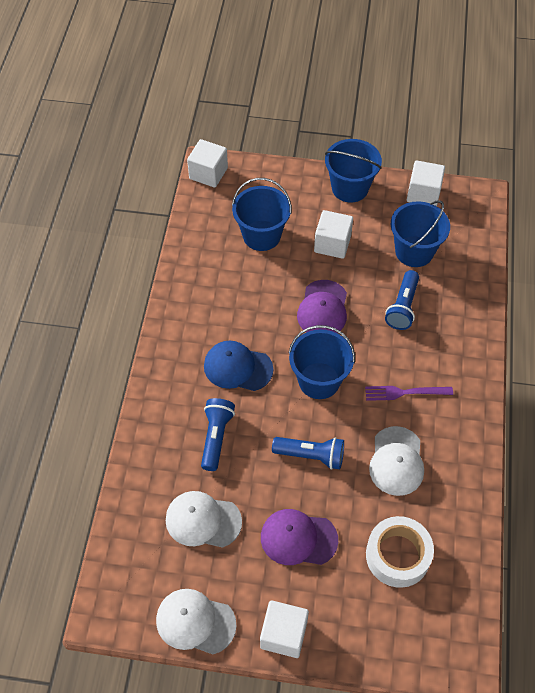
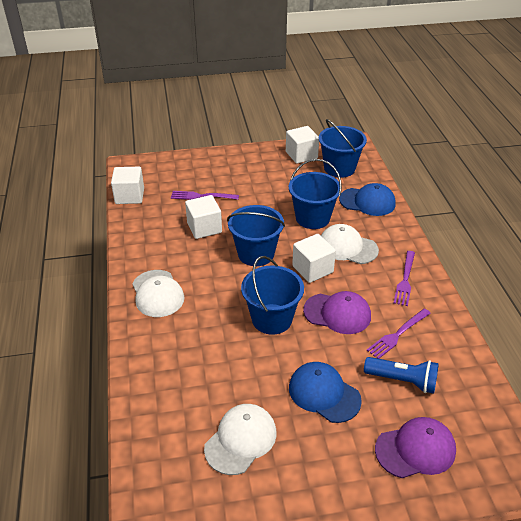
blue cap: 1 -> 2
blue flashlight: 3 -> 1
purple fork: 1 -> 3
white tape: 1 -> 0

